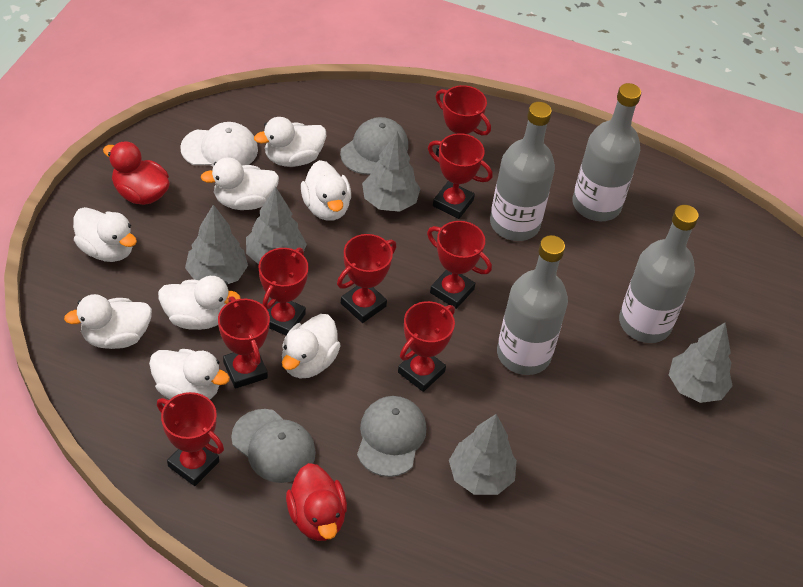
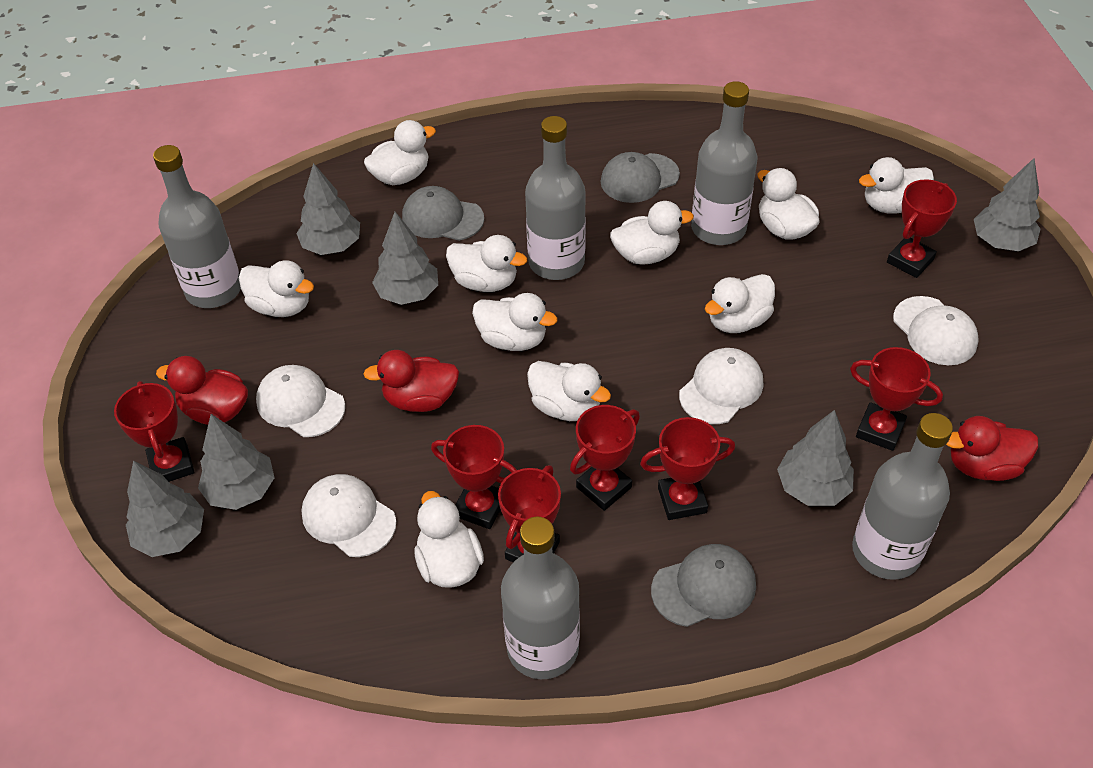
grey bottle: 4 -> 5
grey tree: 5 -> 6
red duck: 2 -> 3
red trophy: 8 -> 7
white cap: 1 -> 4
white duck: 8 -> 10

